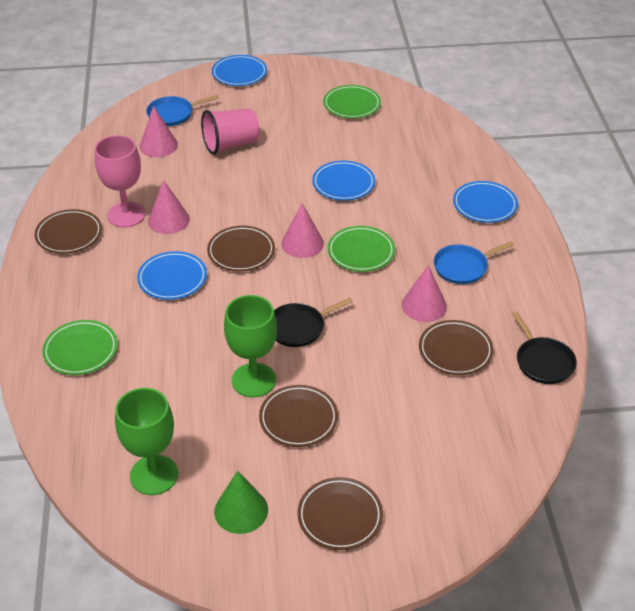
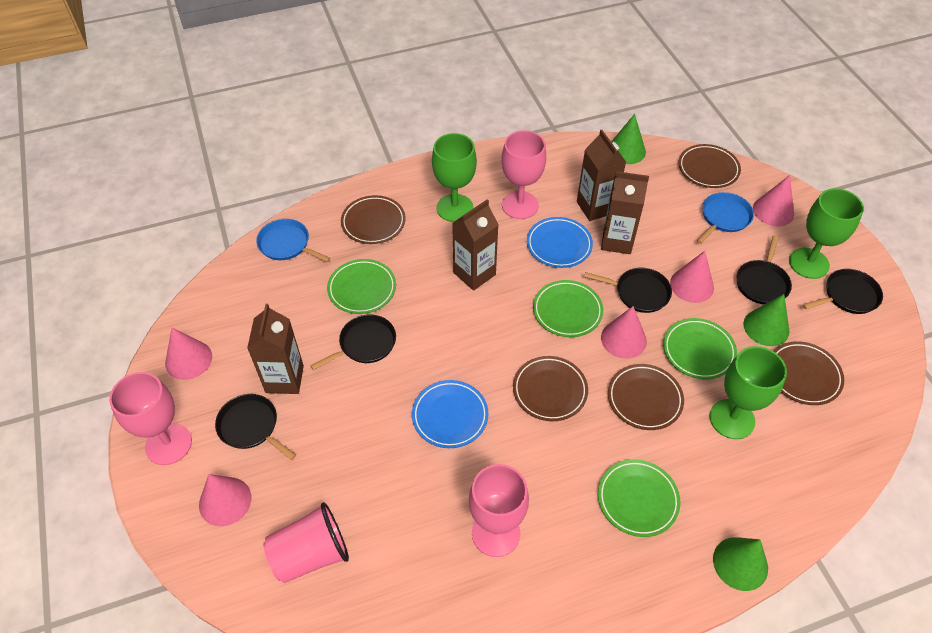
black pan: 2 -> 5
blue plate: 4 -> 2
brown carton: 0 -> 4
green cone: 1 -> 3
green goblet: 2 -> 3
green plate: 3 -> 4
pink cone: 4 -> 5
pink goblet: 1 -> 3

